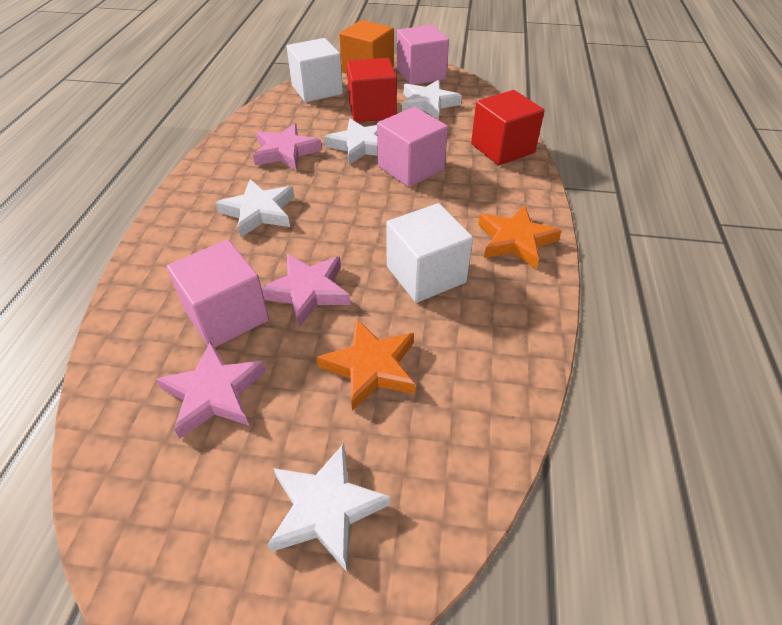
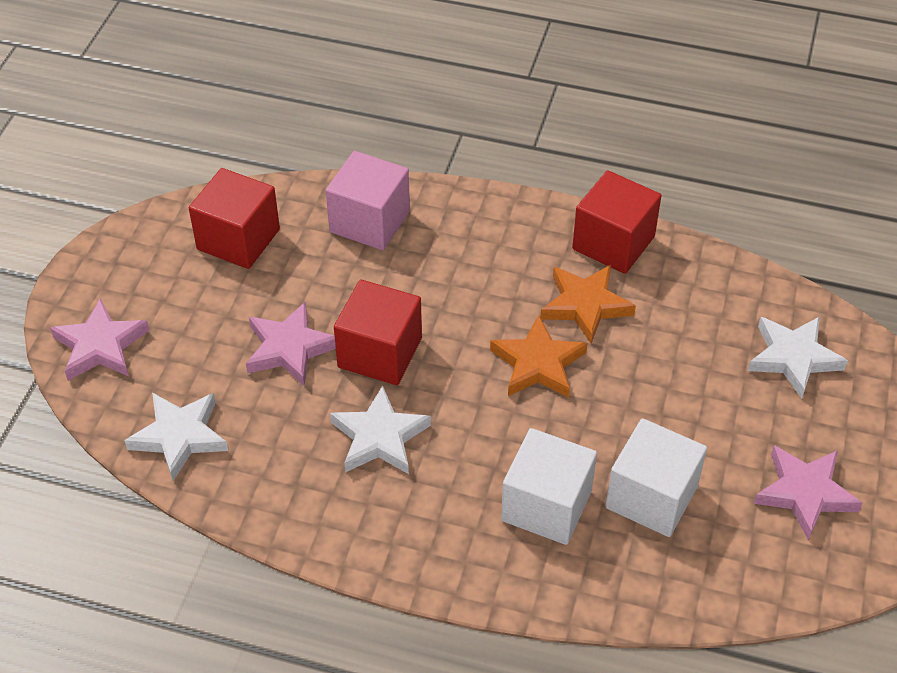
orange cube: 1 -> 0
pink cube: 3 -> 1
red cube: 2 -> 3
white star: 4 -> 3

